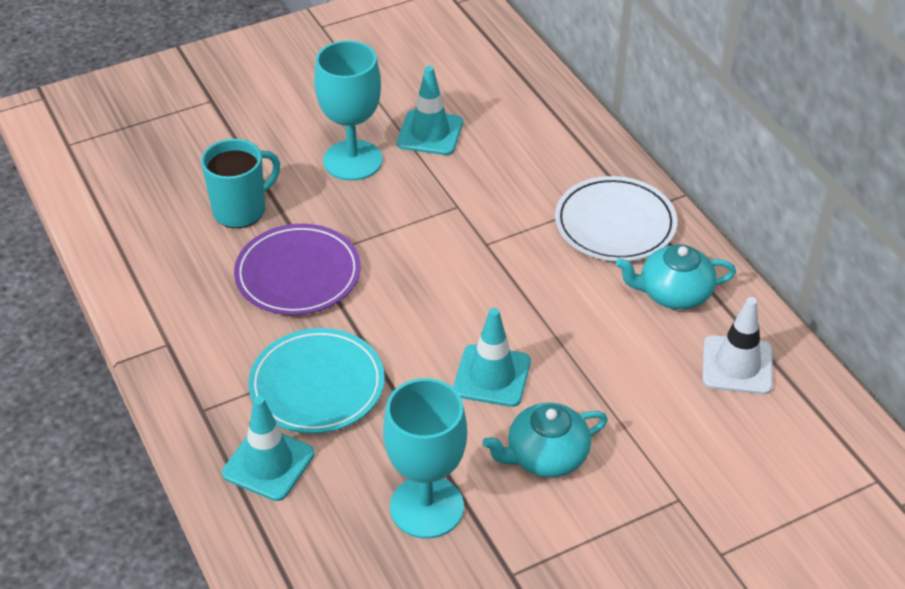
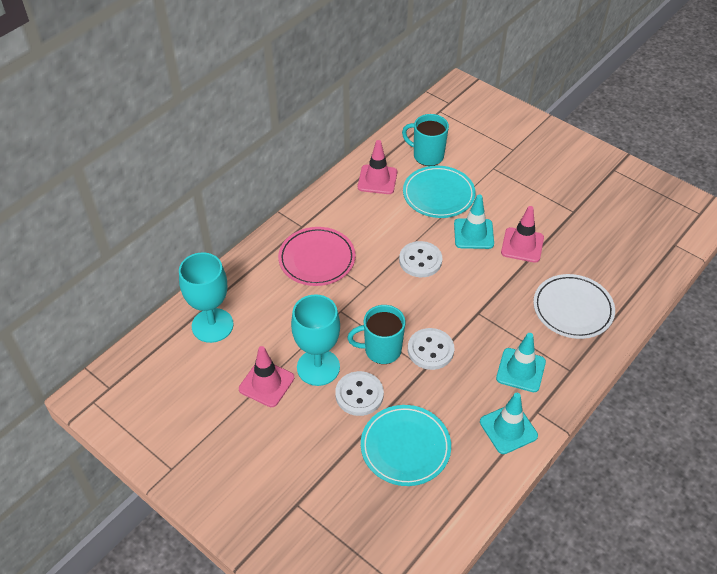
pink plate: 0 -> 1
pink traffic cone: 0 -> 3
purple plate: 1 -> 0
turquoise mug: 1 -> 2
turquoise plate: 1 -> 2
turquoise teapot: 2 -> 0
white button: 0 -> 3
white traffic cone: 1 -> 0

